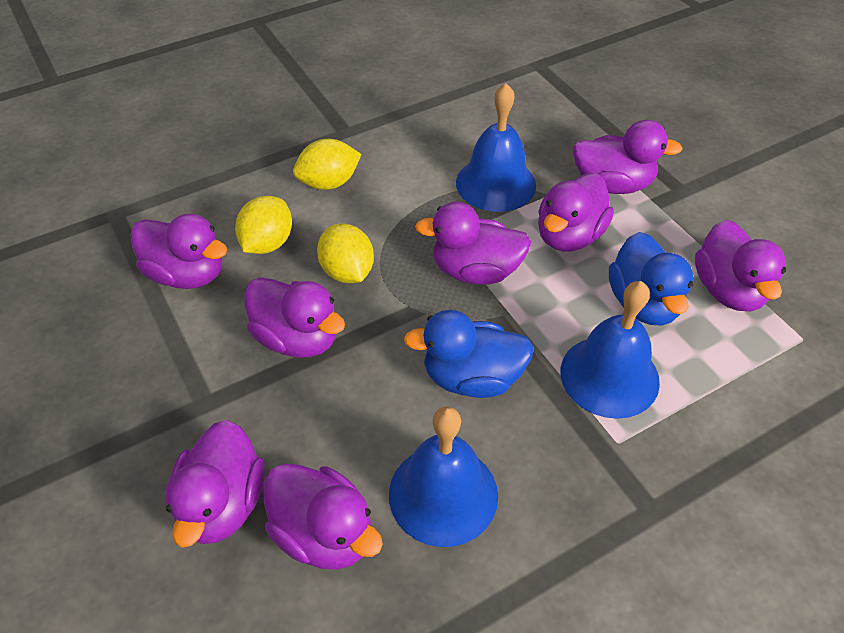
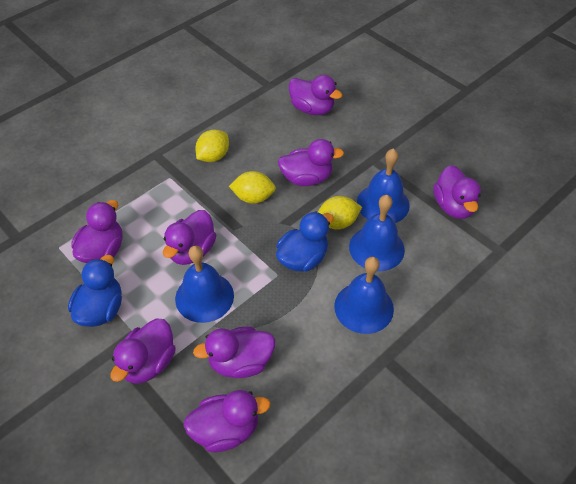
blue bell: 3 -> 4

